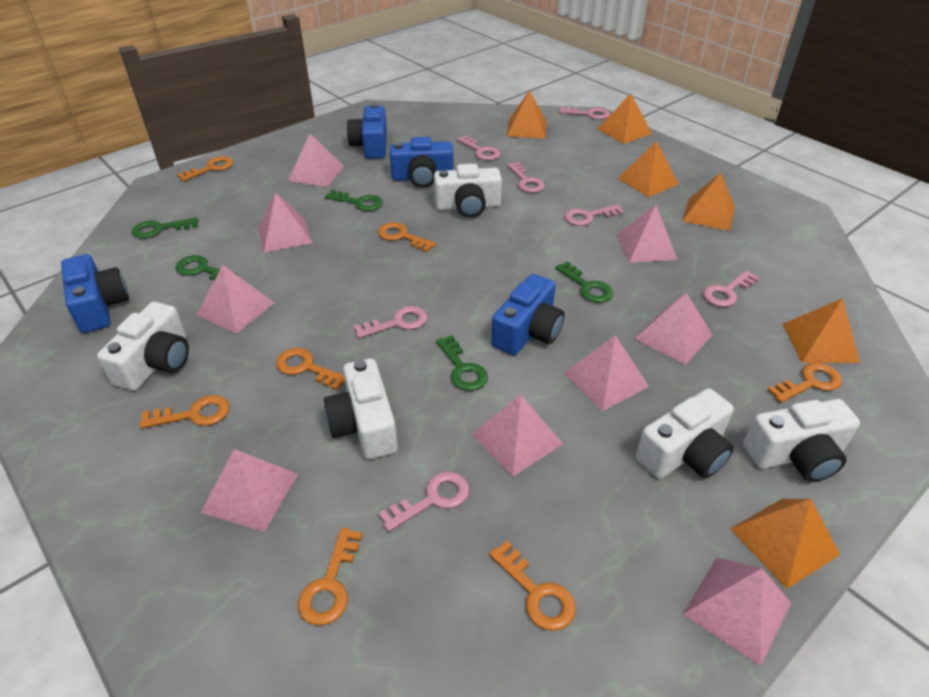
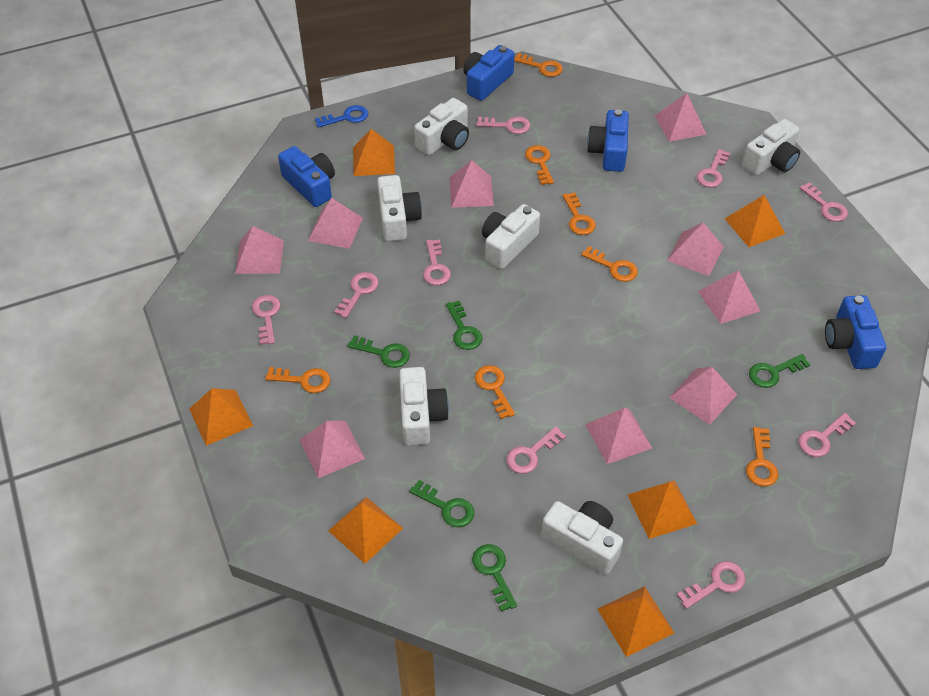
blue key: 0 -> 1
pink key: 7 -> 9
white camera: 5 -> 6

